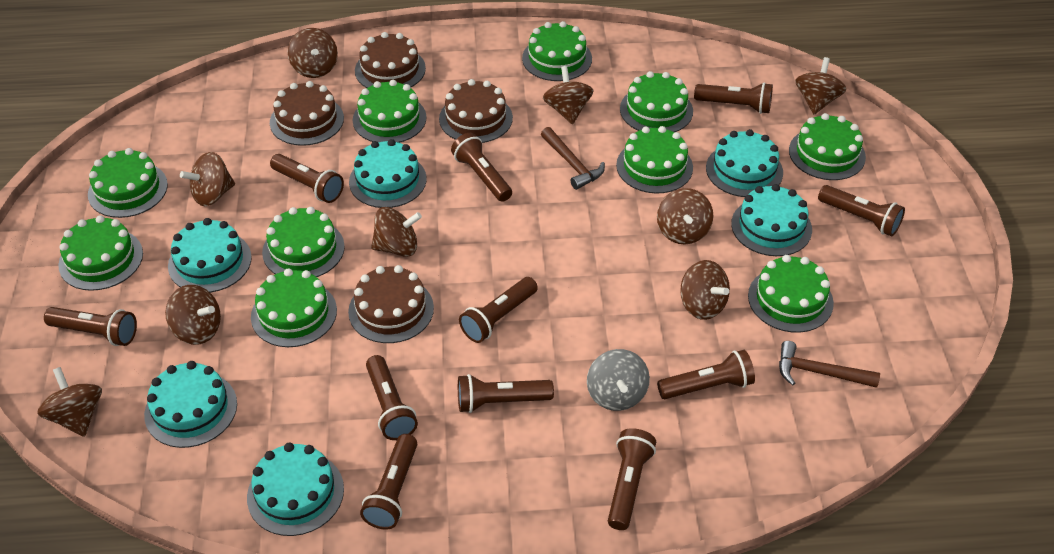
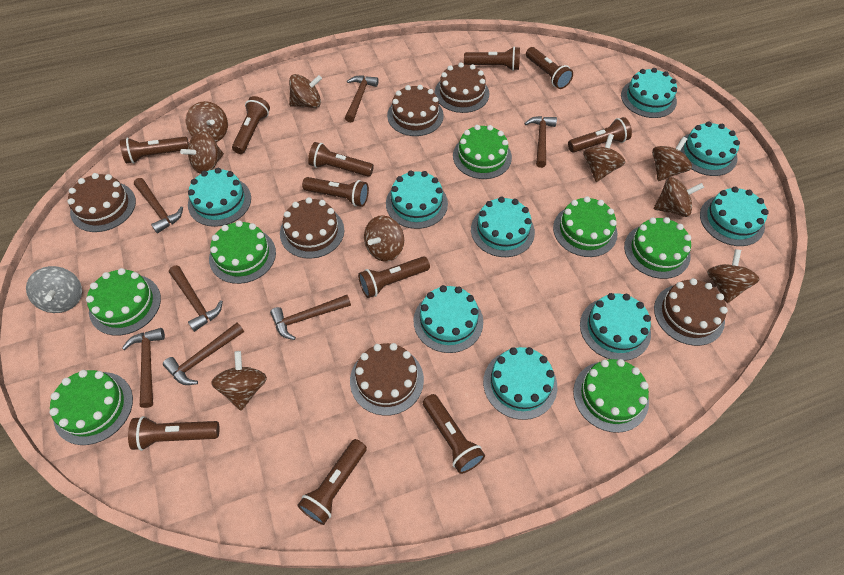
brown cake: 4 -> 6
brown hammer: 2 -> 7
green cake: 10 -> 7
turquoise cake: 6 -> 9

